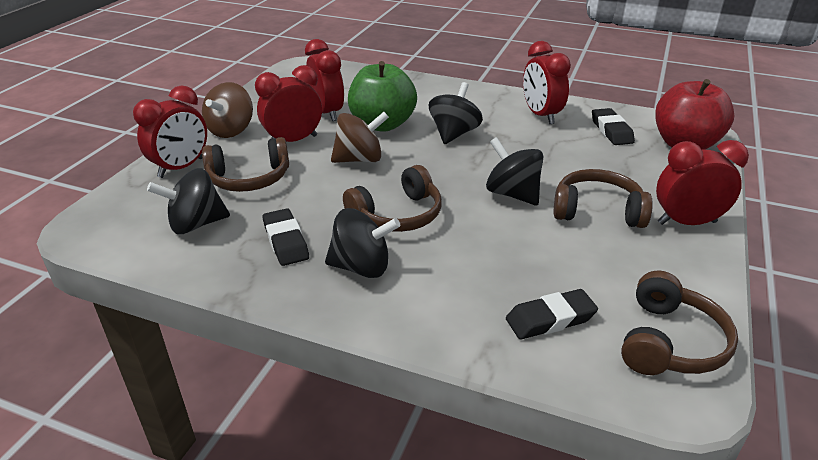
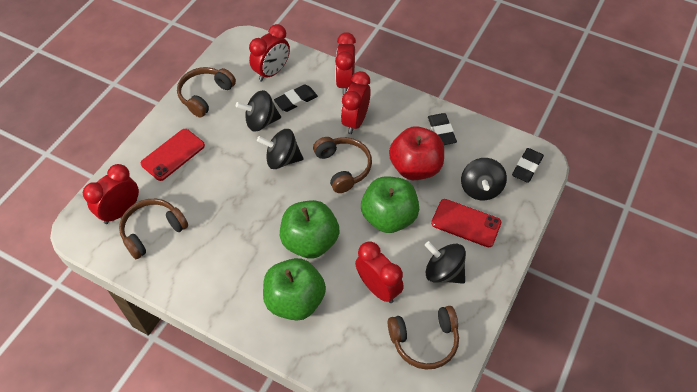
brown spinning top: 2 -> 0
green apple: 1 -> 3
red phone: 0 -> 2

